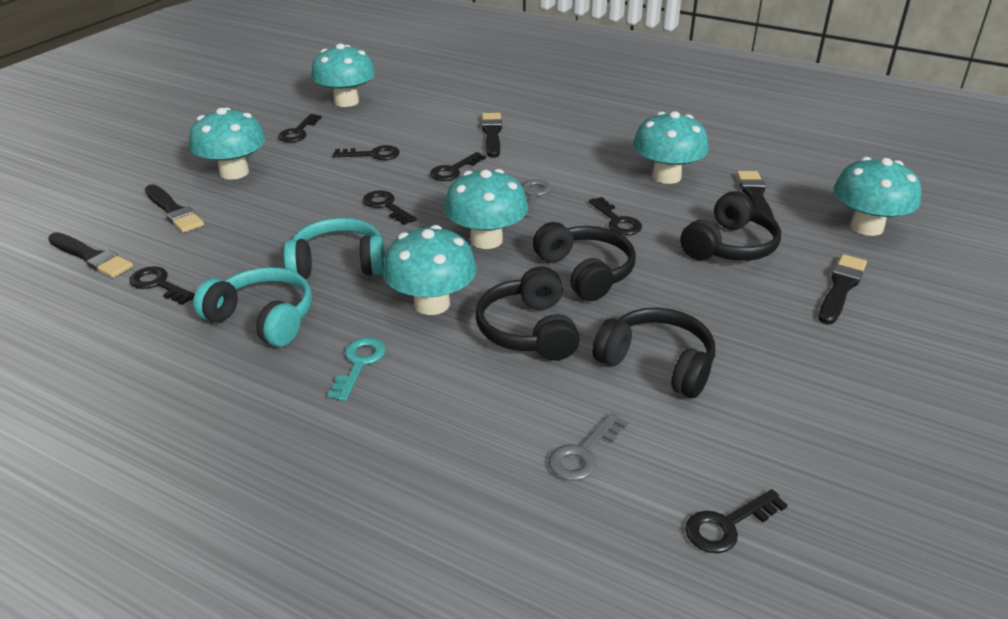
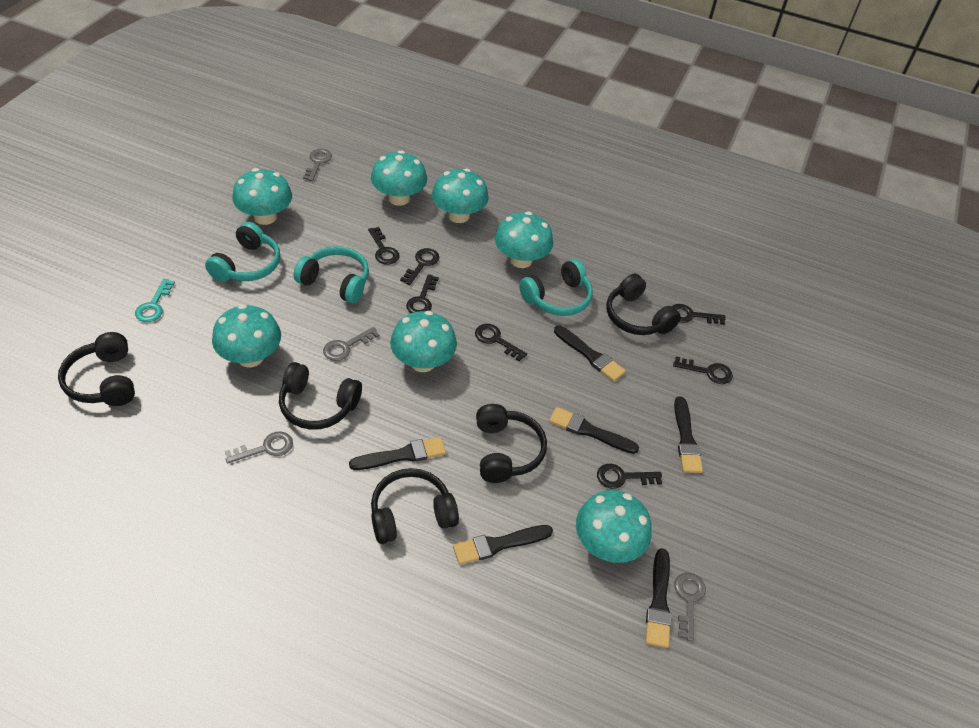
black brush: 5 -> 6
black headphones: 4 -> 5
grey key: 2 -> 4
turquoise headphones: 2 -> 3
turquoise mushroom: 6 -> 7

